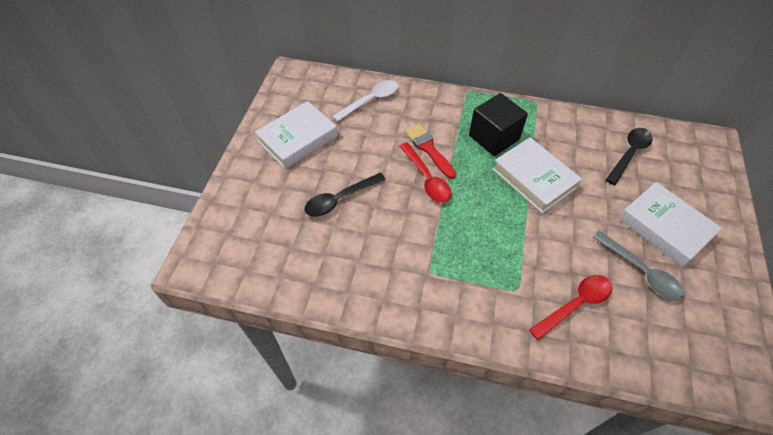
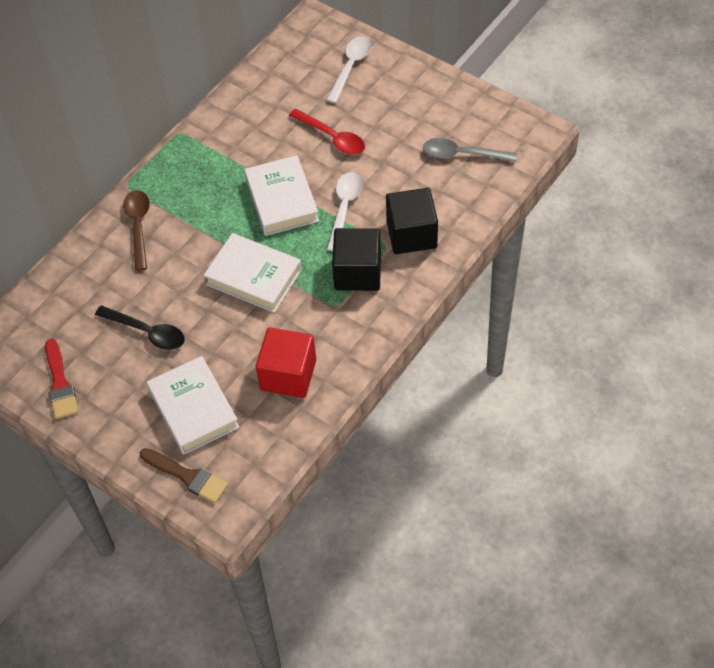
black cube: 1 -> 2
black spoon: 2 -> 1
brown brush: 0 -> 1
brown spoon: 0 -> 1
red cube: 0 -> 1
red spoon: 2 -> 1
white spoon: 1 -> 2

